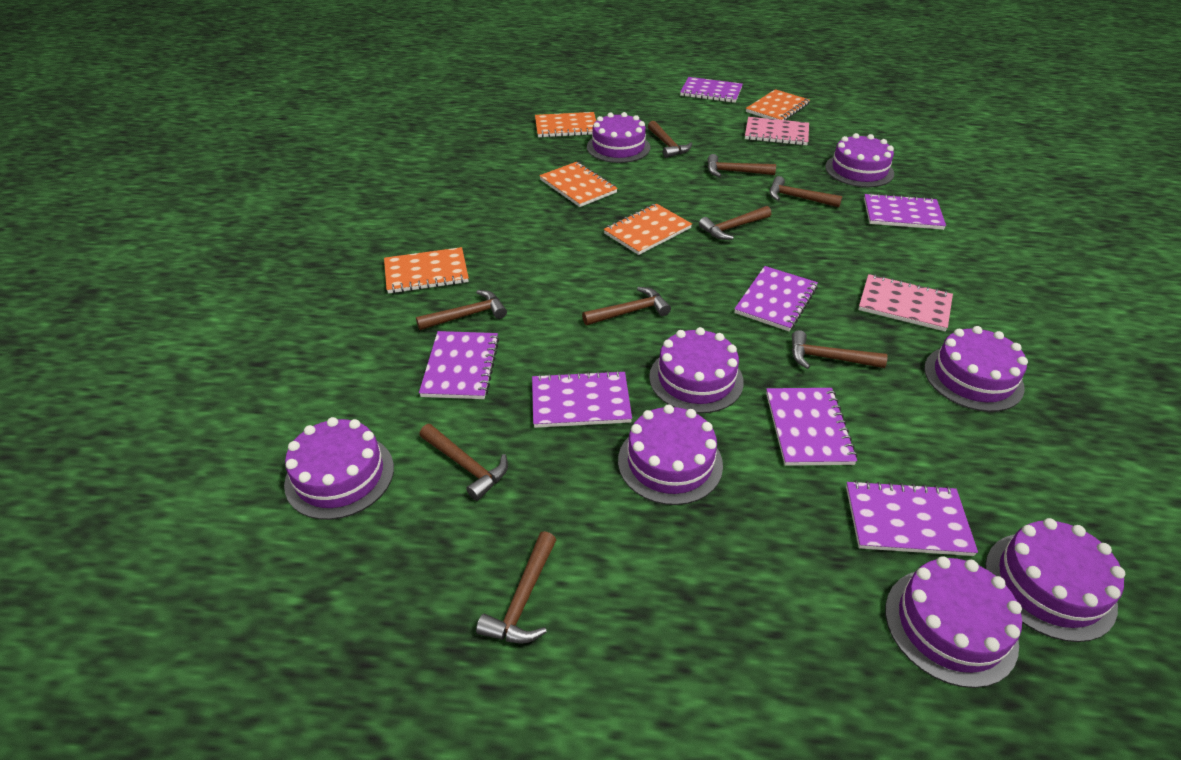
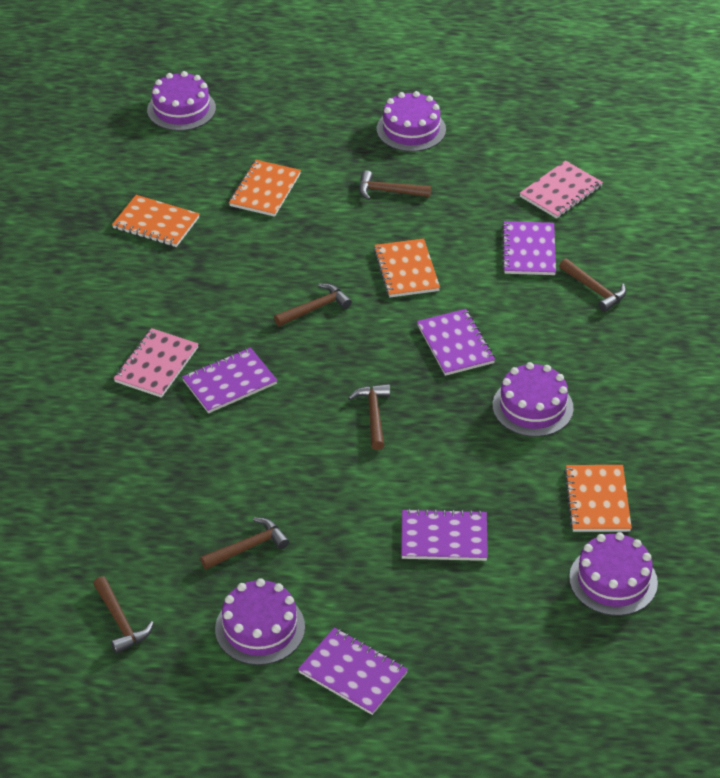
brown hammer: 9 -> 6
orange notebook: 5 -> 4
purple cake: 8 -> 5
purple notebook: 7 -> 5

